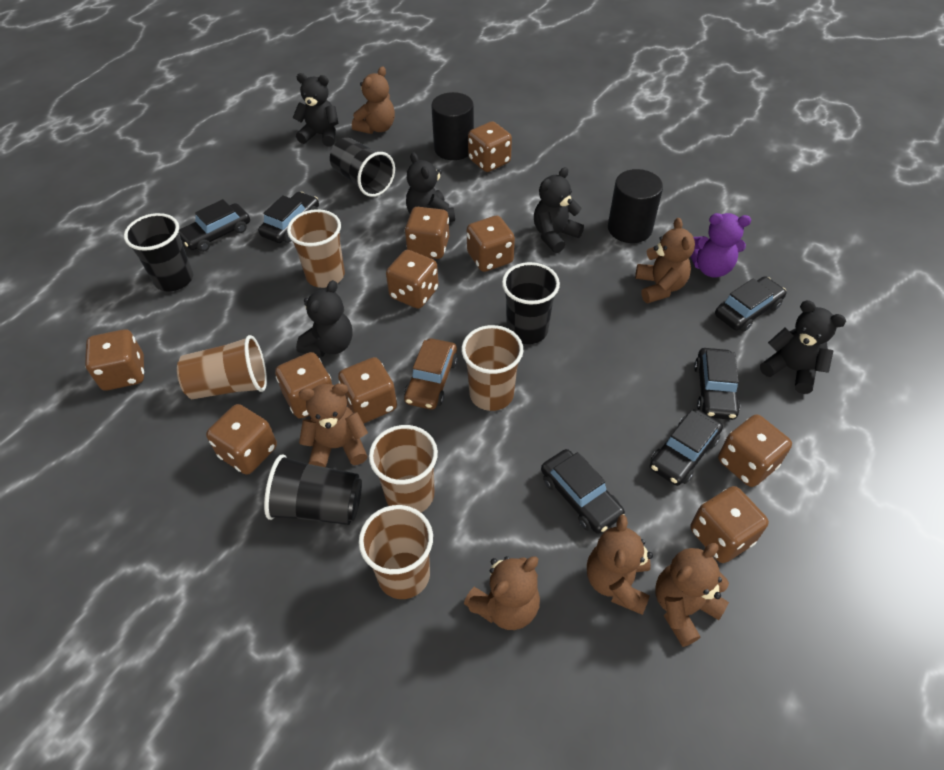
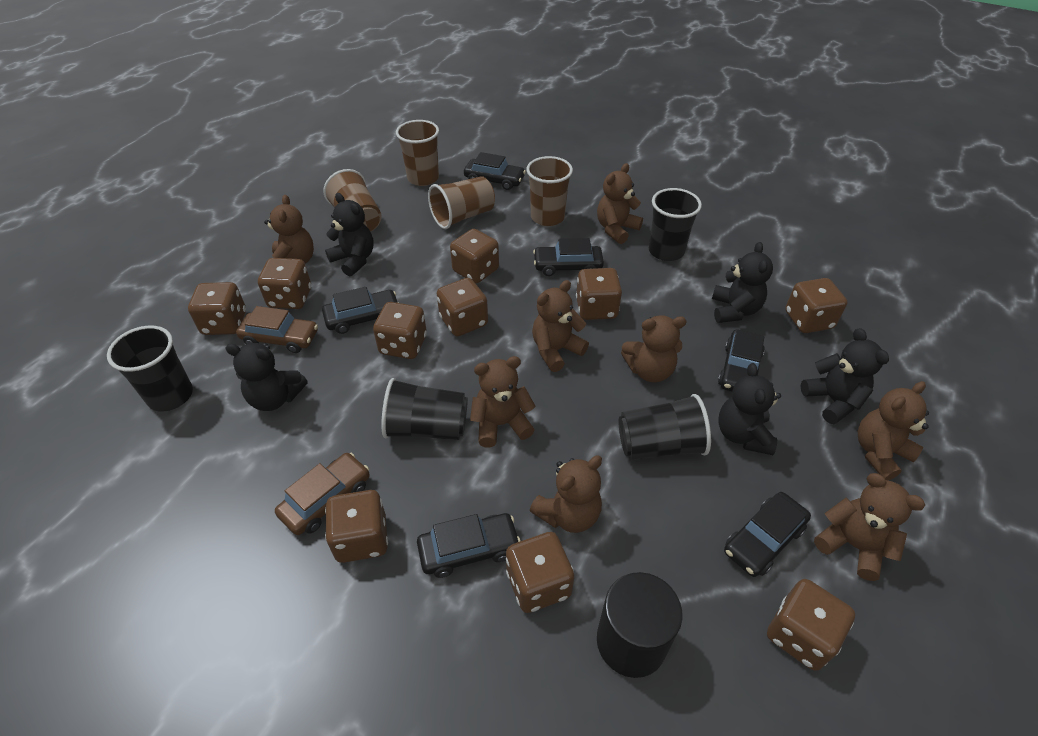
black cylinder: 2 -> 1
brown car: 1 -> 2
brown cup: 5 -> 4
brown teddy bear: 6 -> 8
purple teddy bear: 1 -> 0

